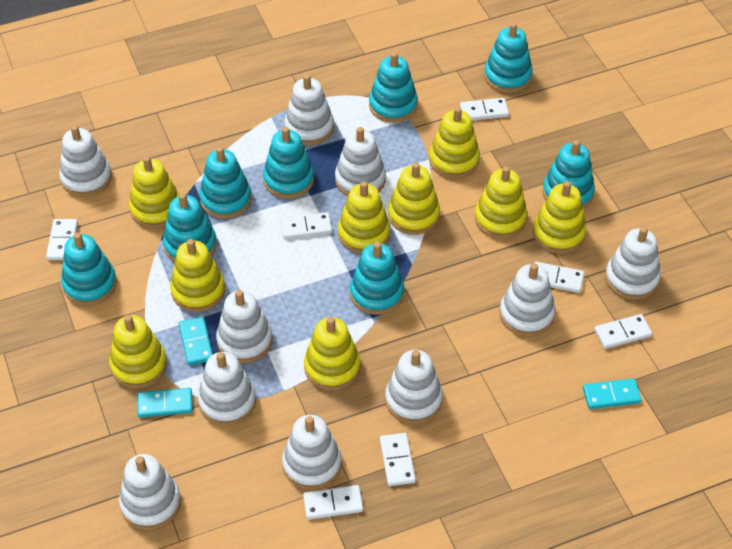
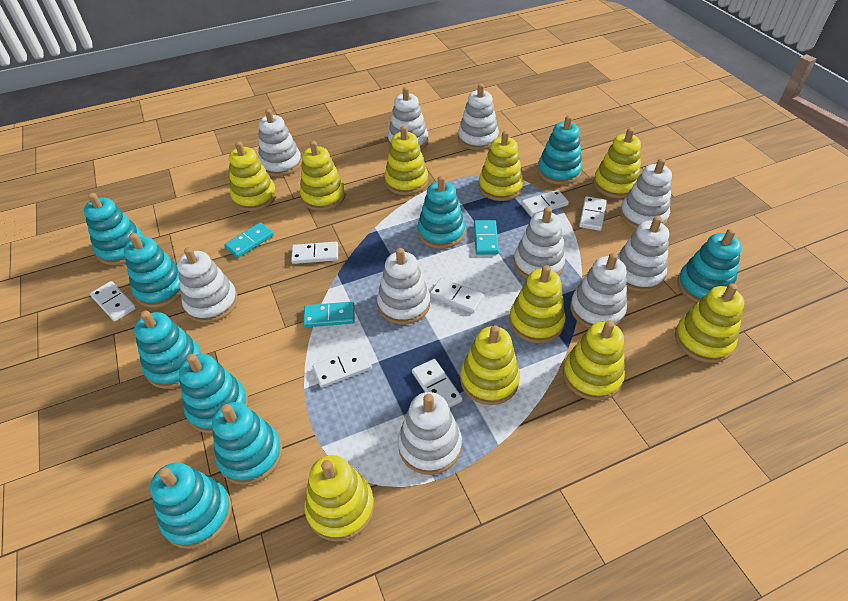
turquoise stacking toy: 8 -> 9
yellow stacking toy: 9 -> 10

